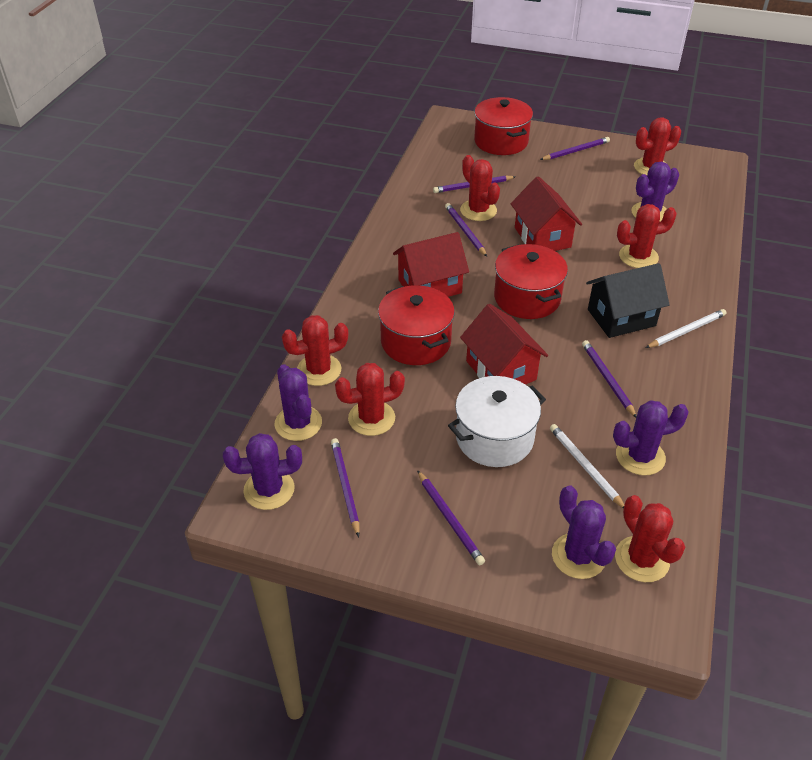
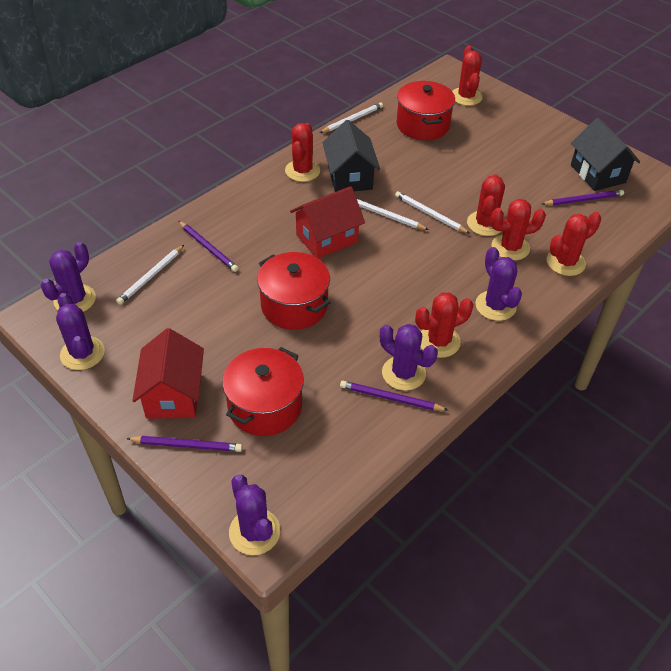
black house: 1 -> 2
purple pencil: 6 -> 4
red house: 3 -> 2
white pencil: 2 -> 4
white pot: 1 -> 0

